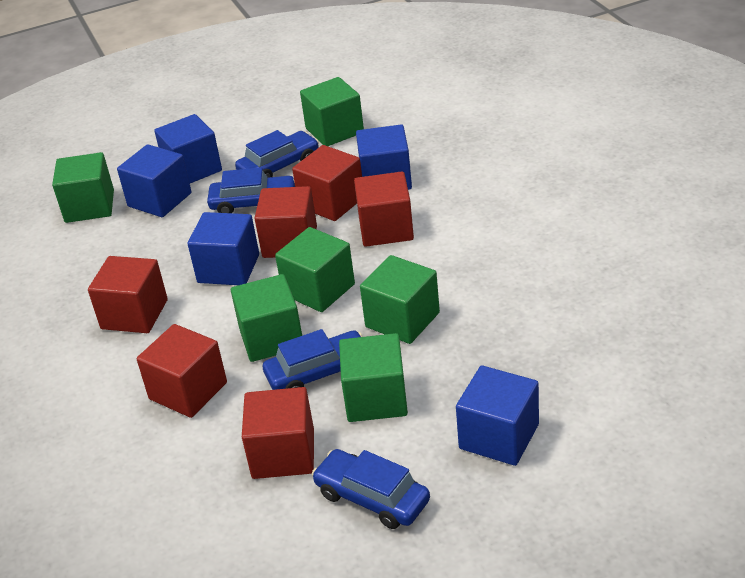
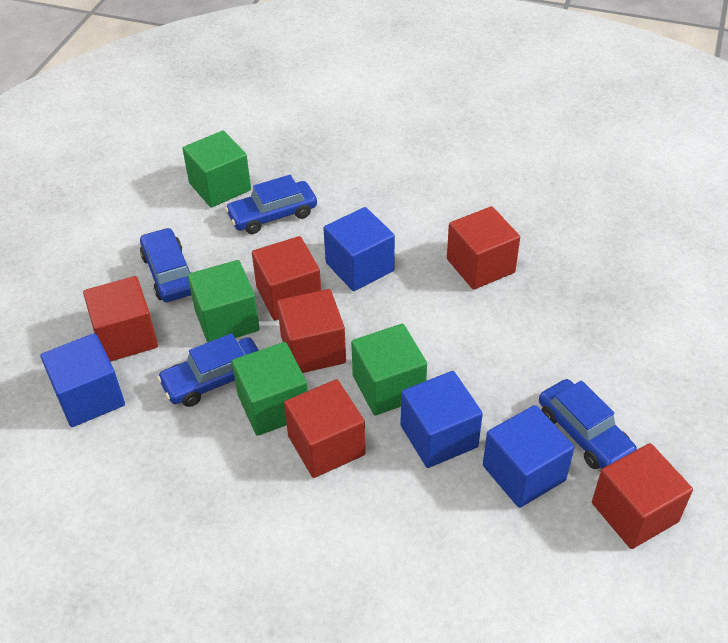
blue cube: 5 -> 4
green cube: 6 -> 4

